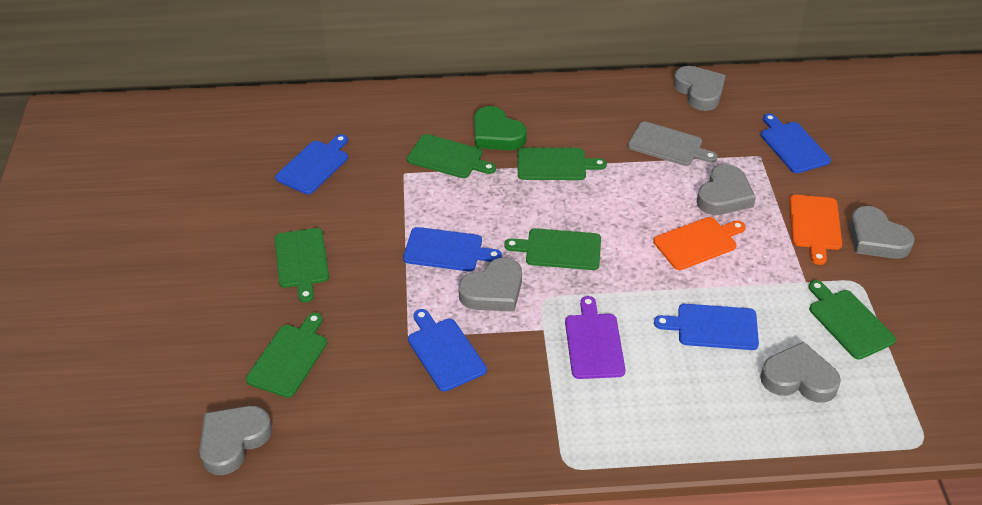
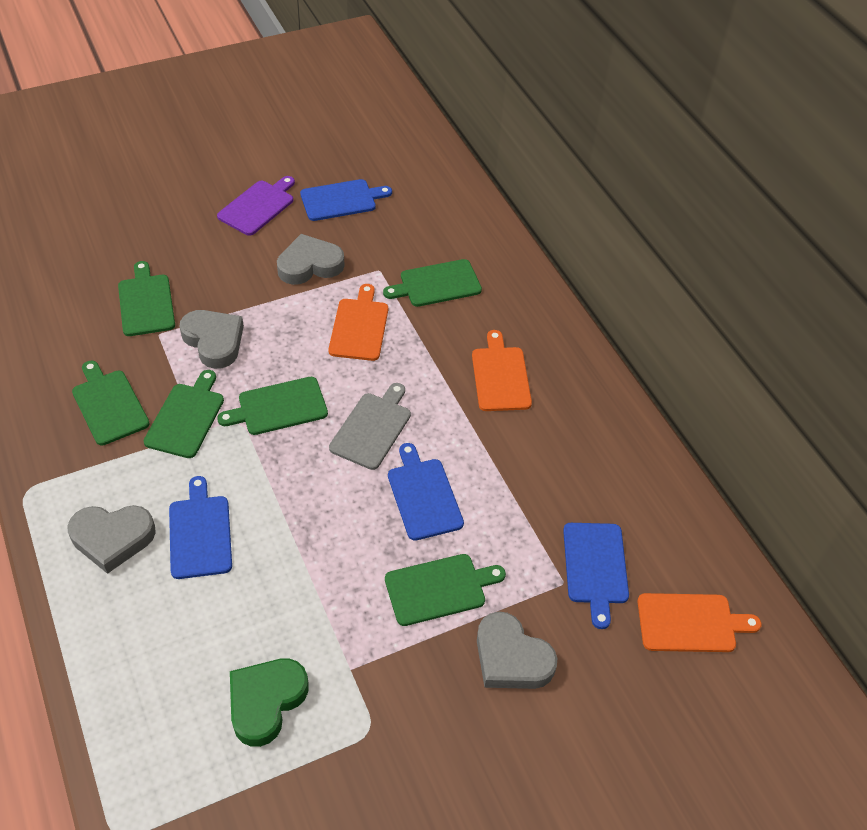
blue cutting board: 5 -> 4
grey heart: 6 -> 4
orange cutting board: 2 -> 3

